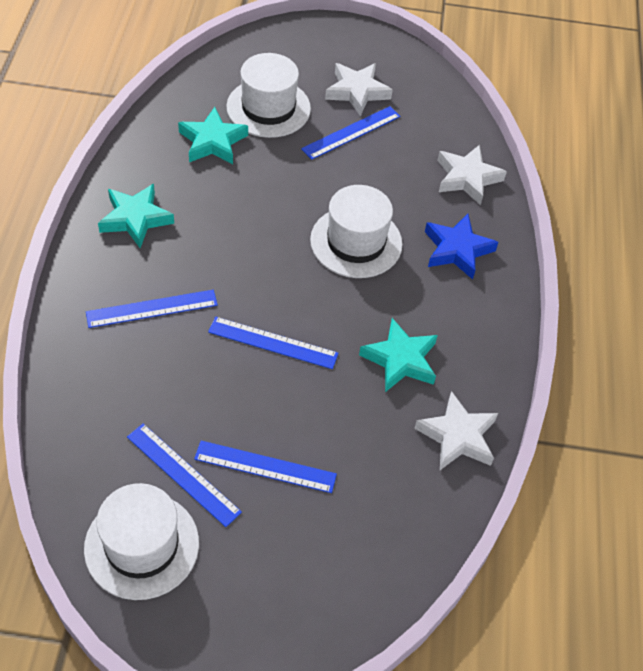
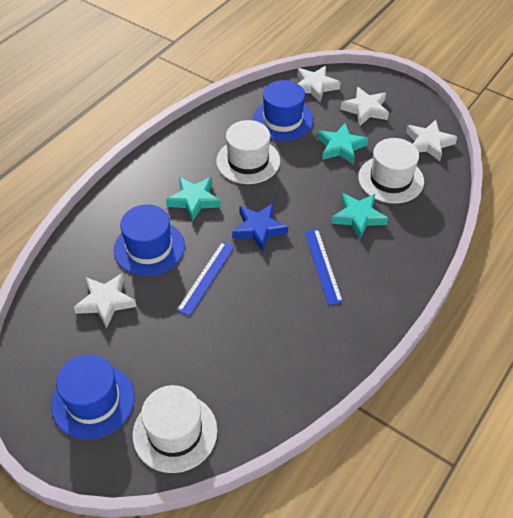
blue hat: 0 -> 3
blue ruler: 5 -> 2
white star: 3 -> 4

